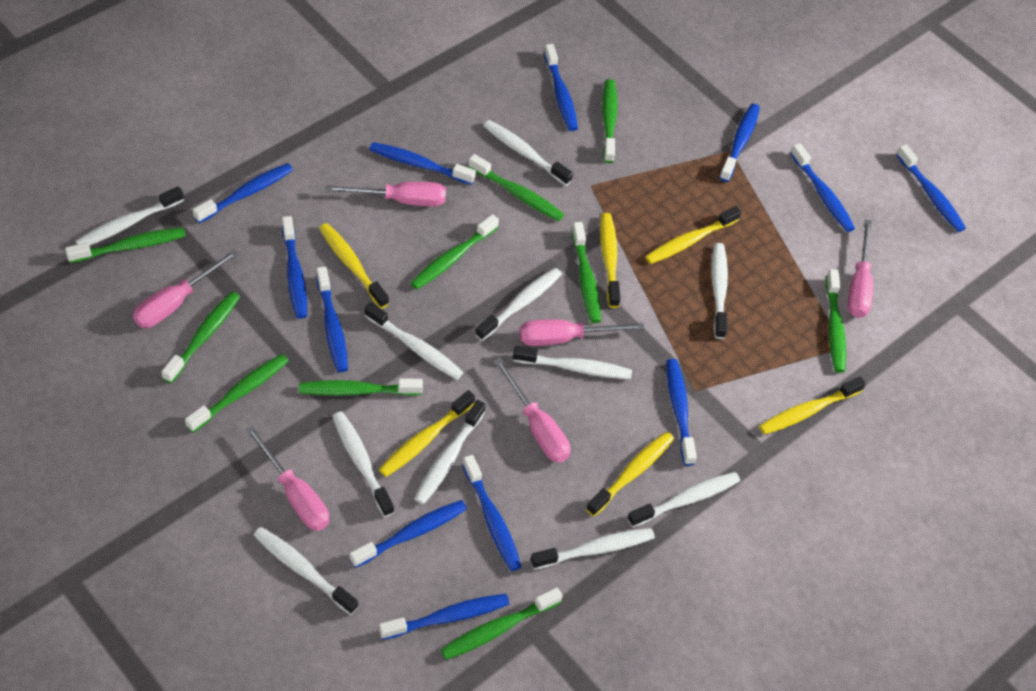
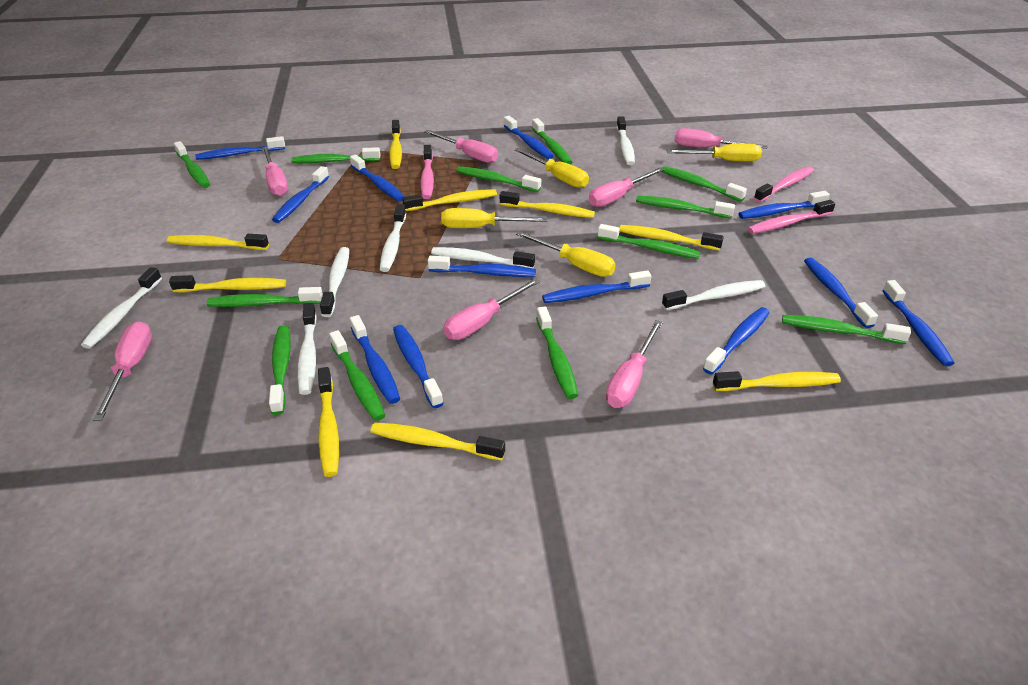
green toothbrush: 10 -> 12
pink screwdriver: 6 -> 7
pink toothbrush: 0 -> 3
white toothbrush: 11 -> 7
yellow screwdriver: 0 -> 4
yellow toothbrush: 6 -> 9

